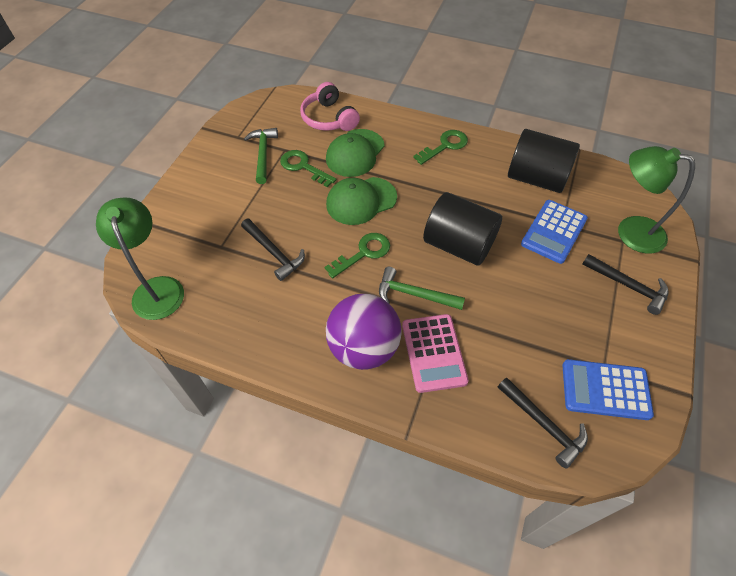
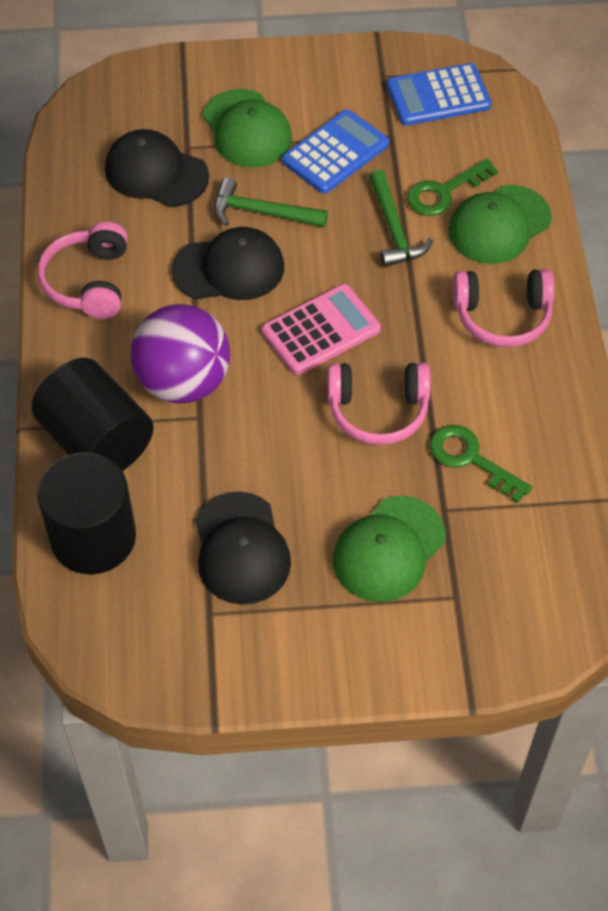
black cap: 0 -> 3
black hammer: 3 -> 0
green cap: 2 -> 3
green key: 3 -> 2
green lamp: 2 -> 0
pink headphones: 1 -> 3

